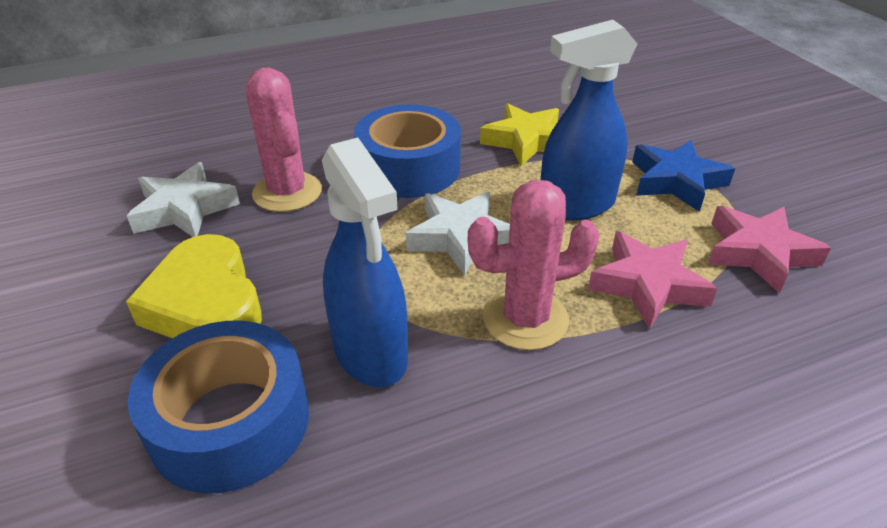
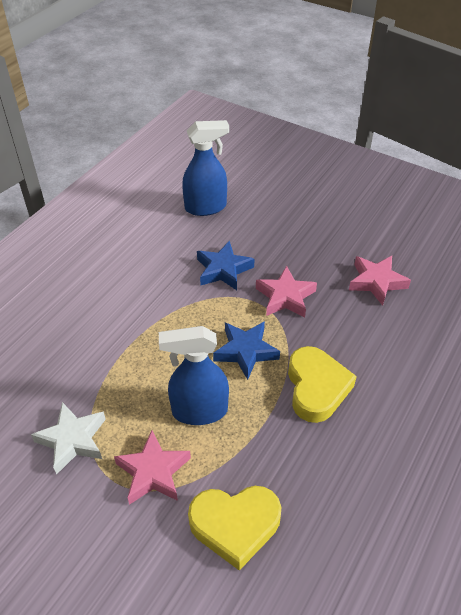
blue star: 1 -> 2
blue tape: 2 -> 0
pink cactus: 2 -> 0
pink star: 2 -> 3
white star: 2 -> 1
yellow heart: 1 -> 2
yellow star: 1 -> 0

